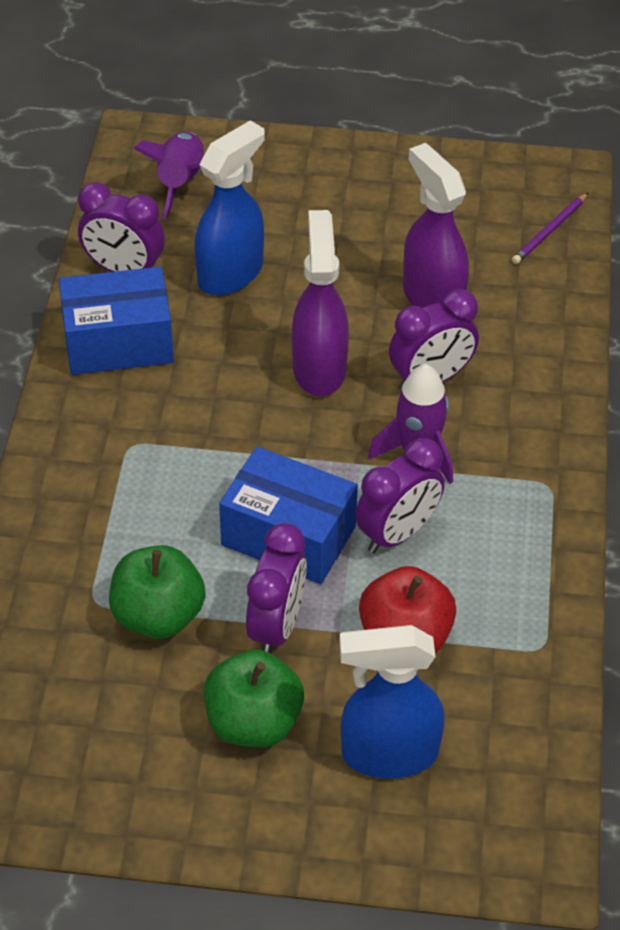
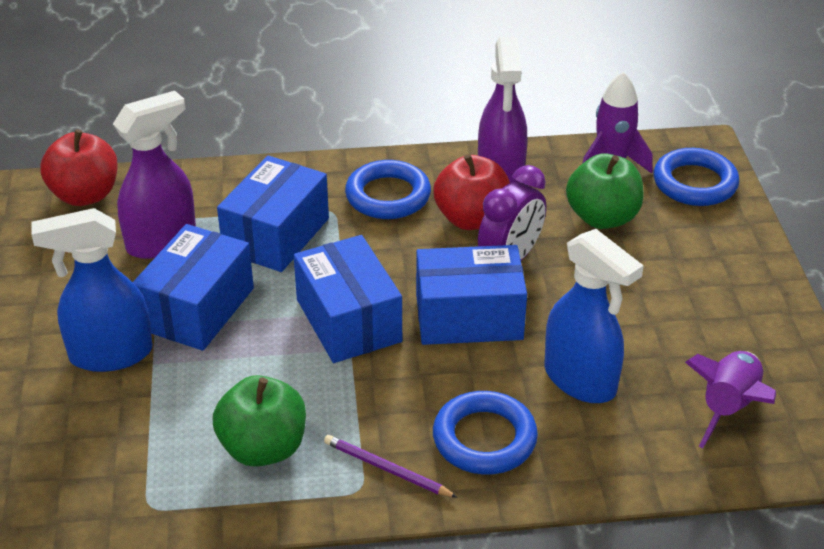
blue box: 2 -> 4
blue ring: 0 -> 3
purple clock: 4 -> 1
red apple: 1 -> 2

